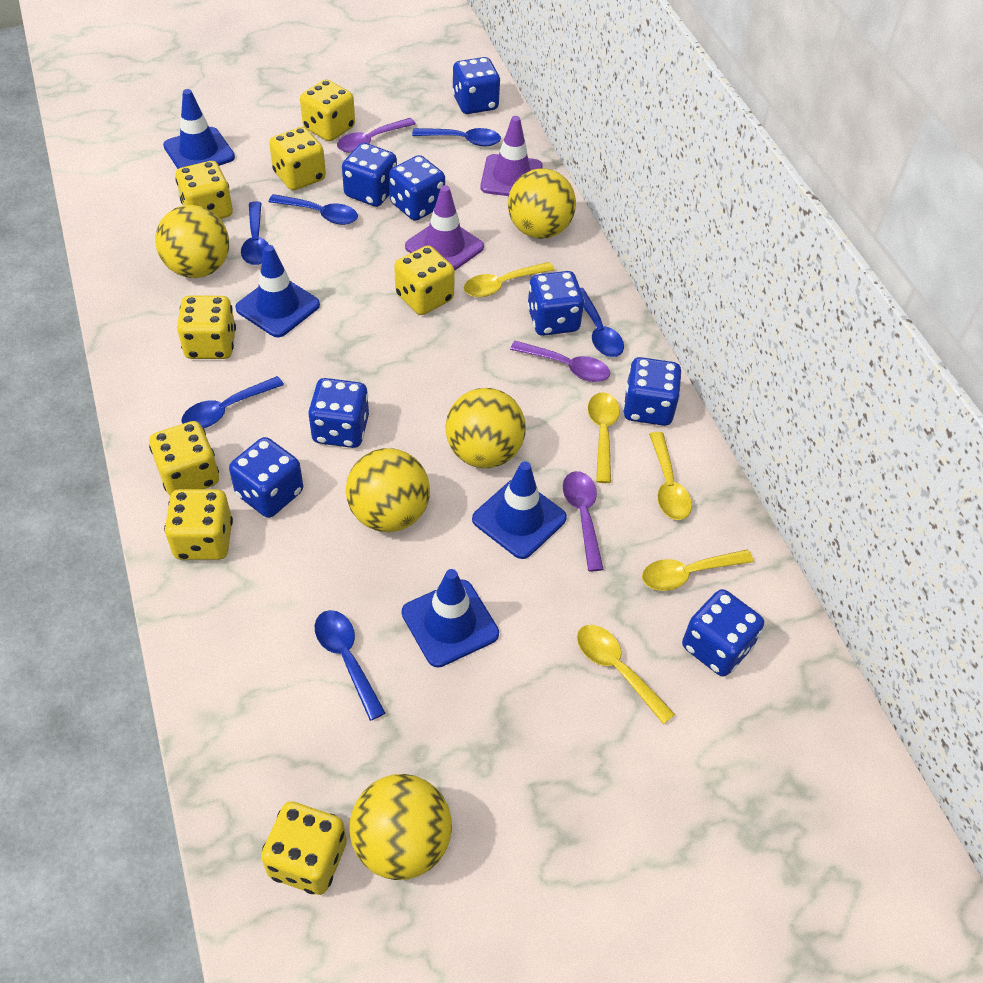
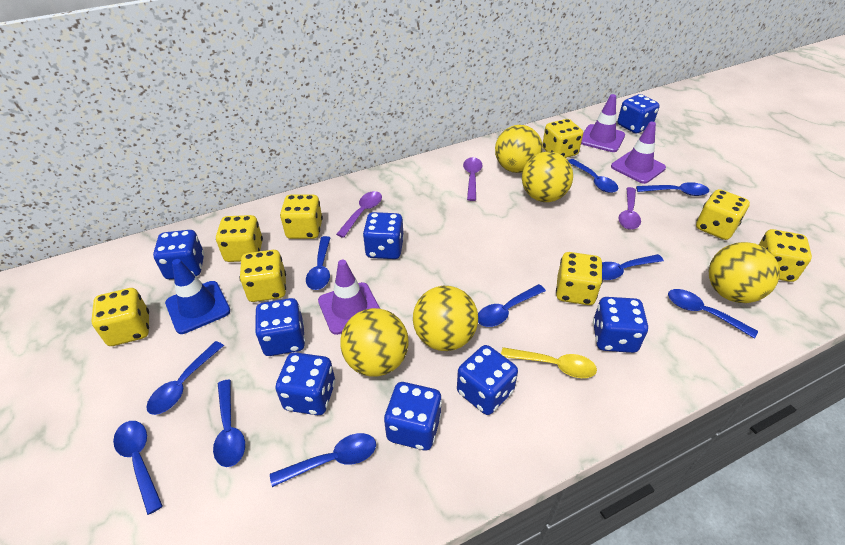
blue spoon: 6 -> 10
blue traffic cone: 4 -> 1
purple traffic cone: 2 -> 3
yellow spoon: 5 -> 1

